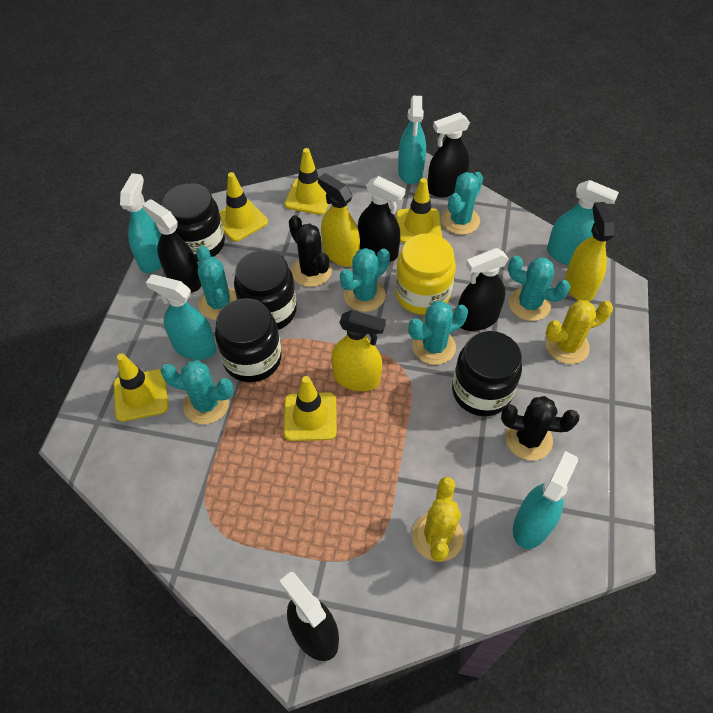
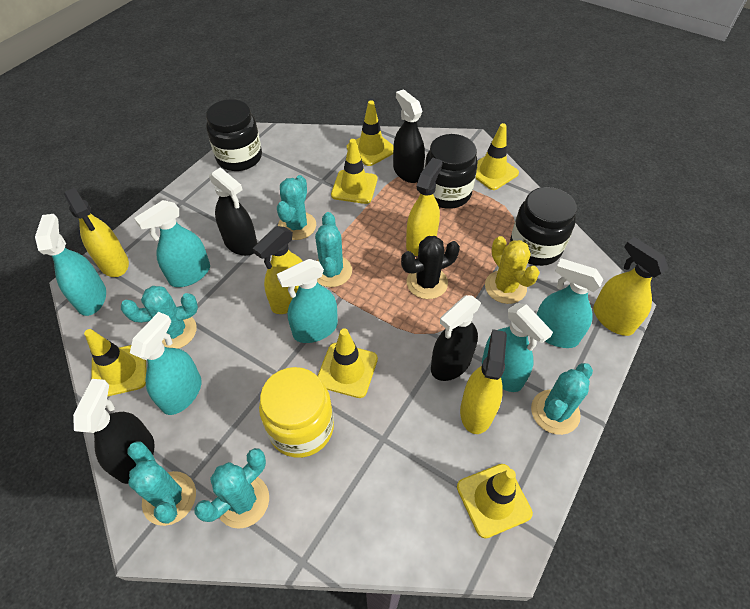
black cactus: 2 -> 1
black jar: 4 -> 3
black spray bottle: 5 -> 4
turquoise spray bottle: 5 -> 6
yellow cactus: 2 -> 1
yellow spray bottle: 3 -> 5
yellow traffic cone: 5 -> 6

